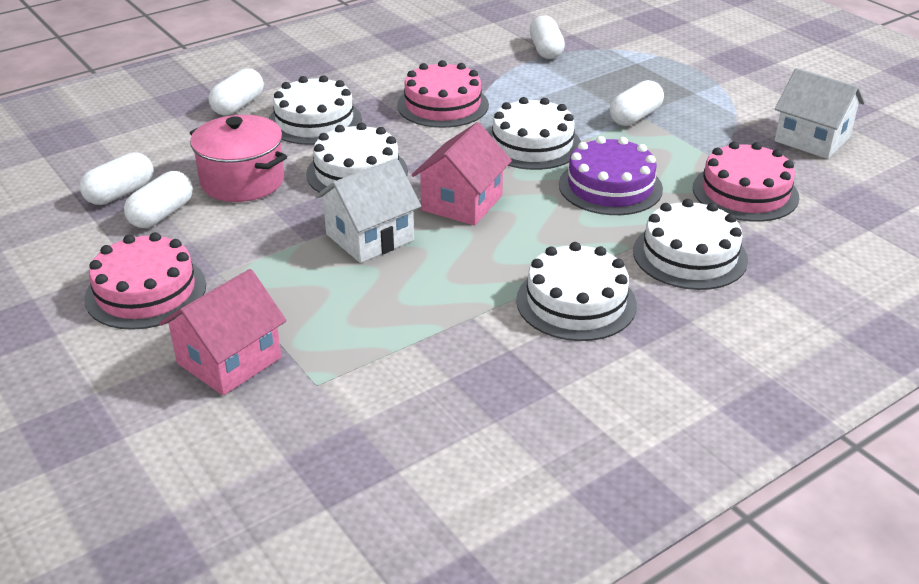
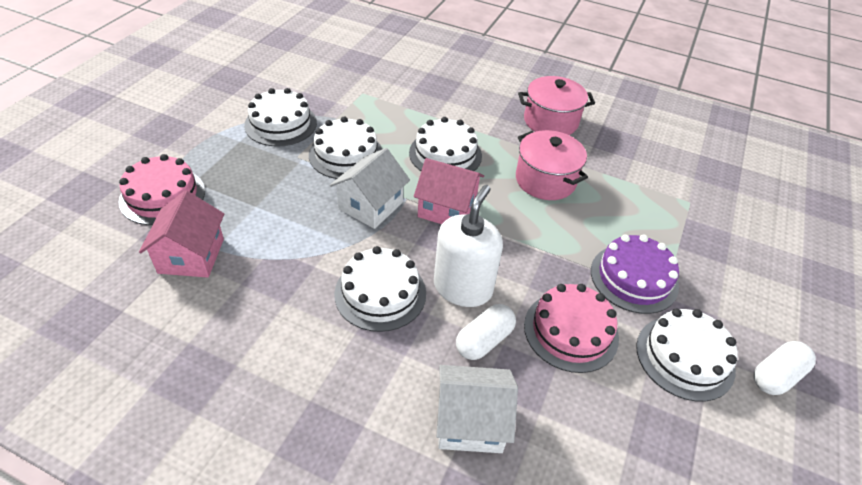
pink cake: 3 -> 2
pink pot: 1 -> 2
white capsule: 5 -> 2
white soap dispenser: 0 -> 1

